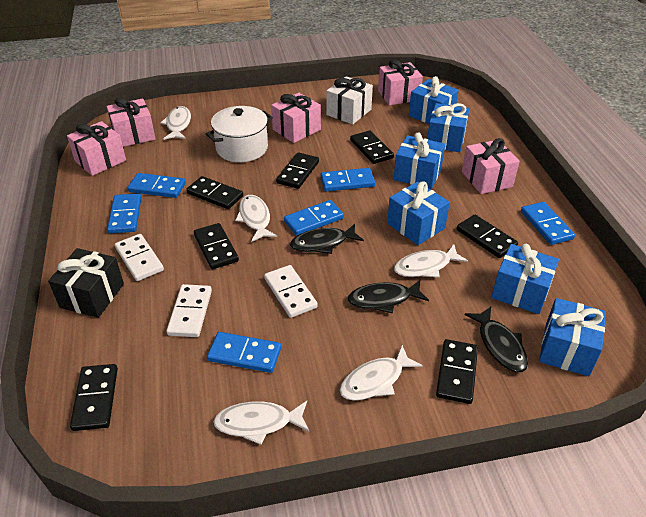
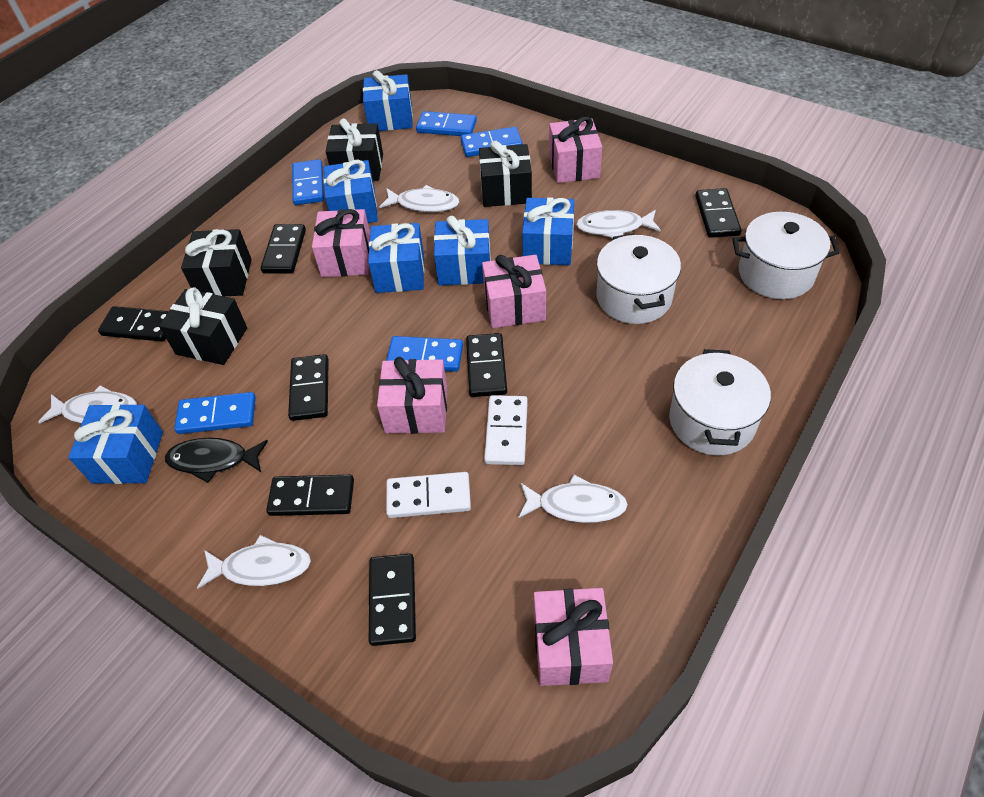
black fish: 3 -> 1
black gift: 1 -> 4
blue domino: 6 -> 5
white domino: 3 -> 2
white gift: 1 -> 0
white pot: 1 -> 3

